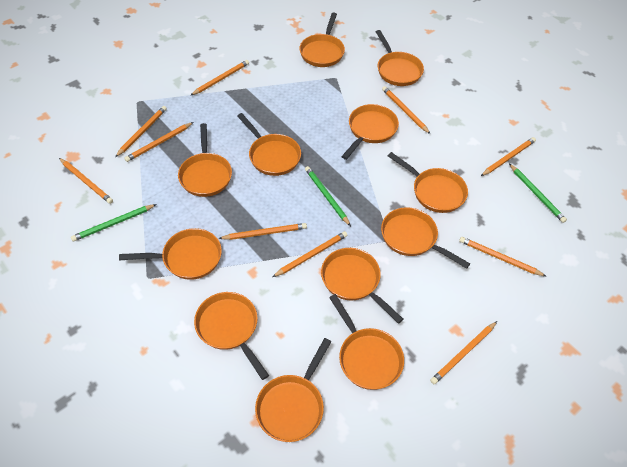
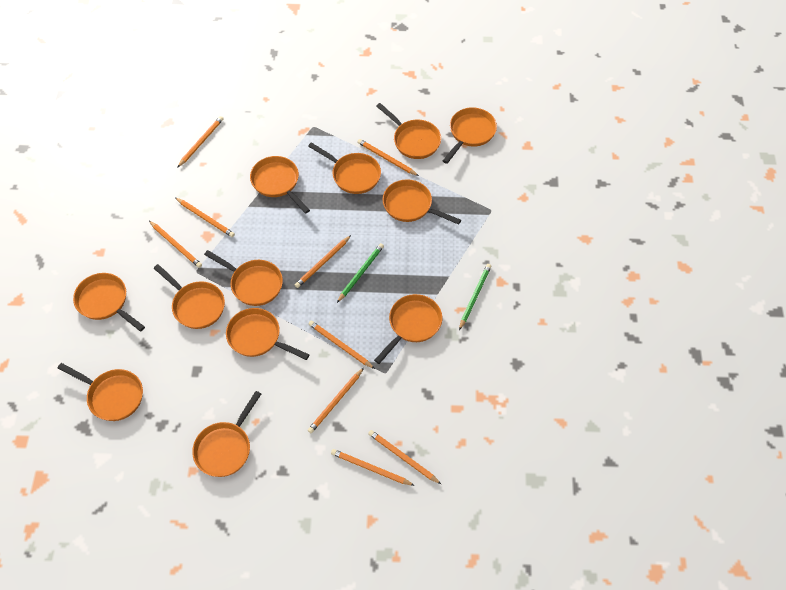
green pencil: 3 -> 2
orange pencil: 10 -> 9

